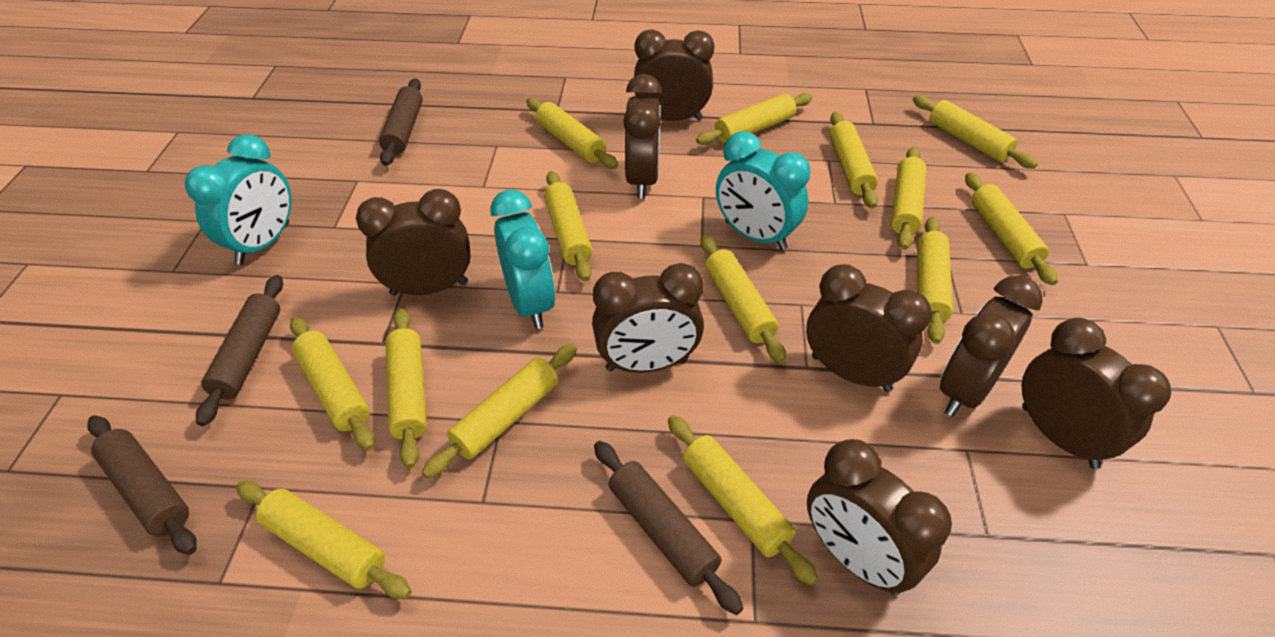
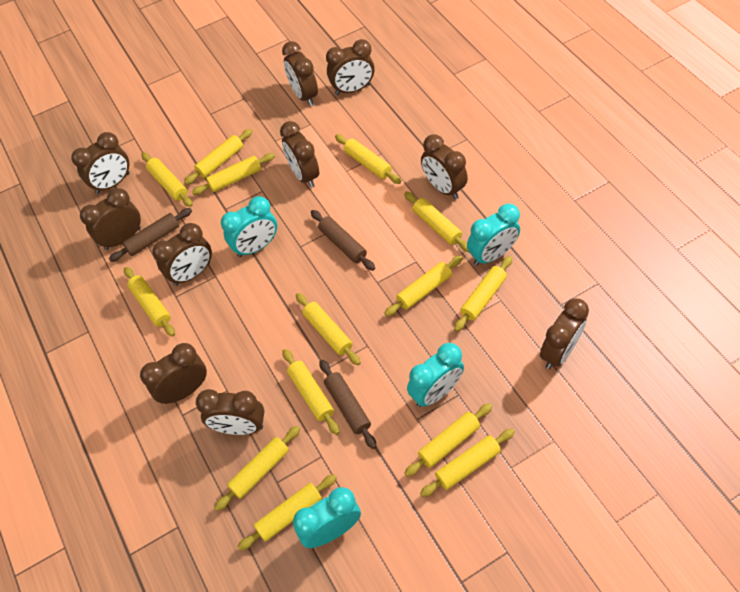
brown clock: 8 -> 10
brown rolling pin: 4 -> 3
turquoise clock: 3 -> 4

